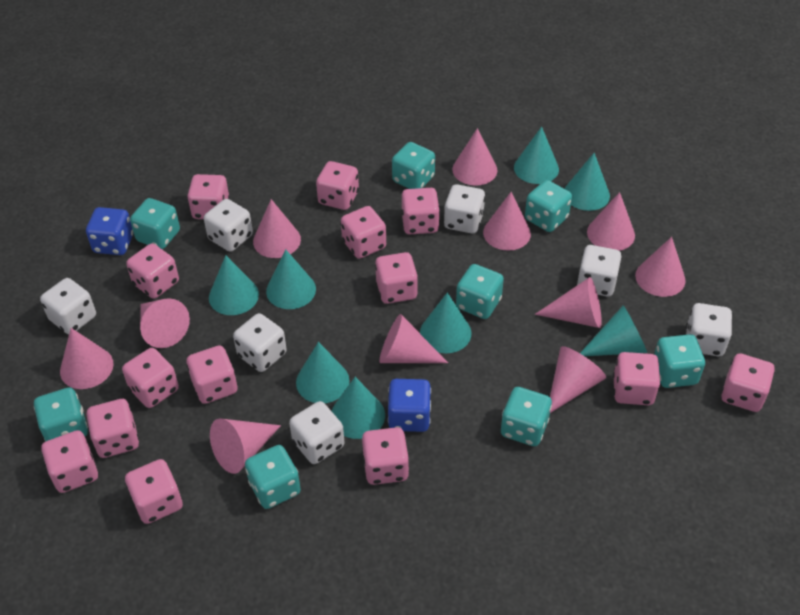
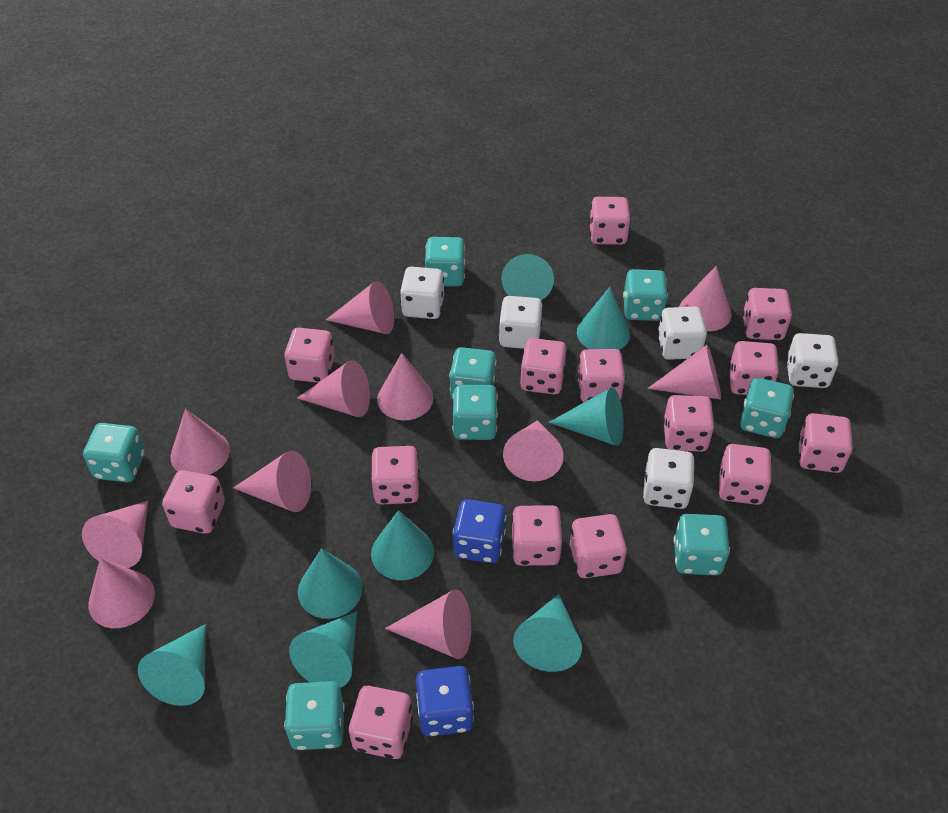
white dice: 7 -> 5

